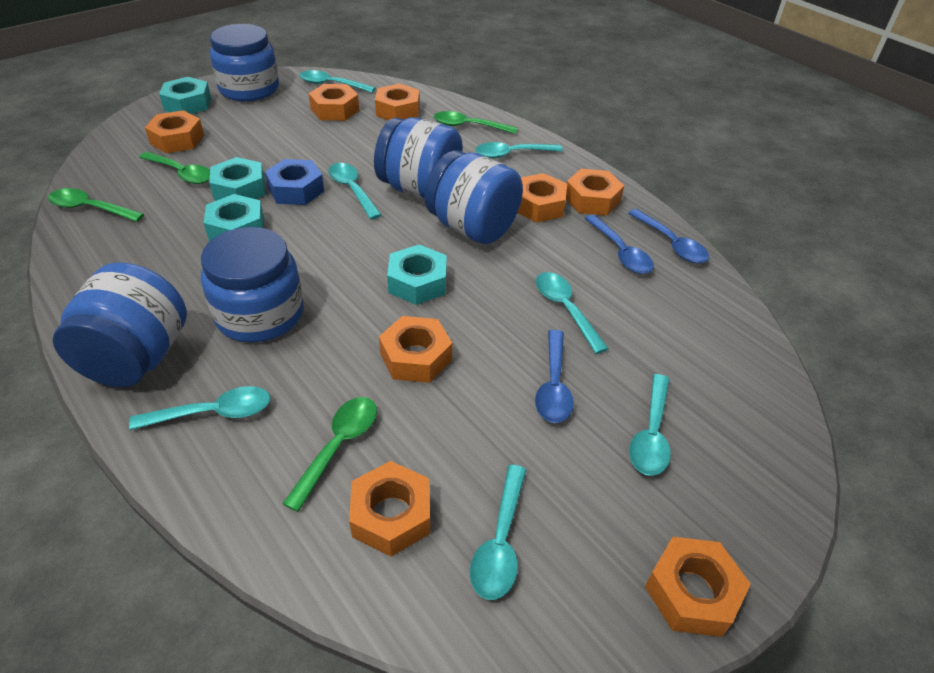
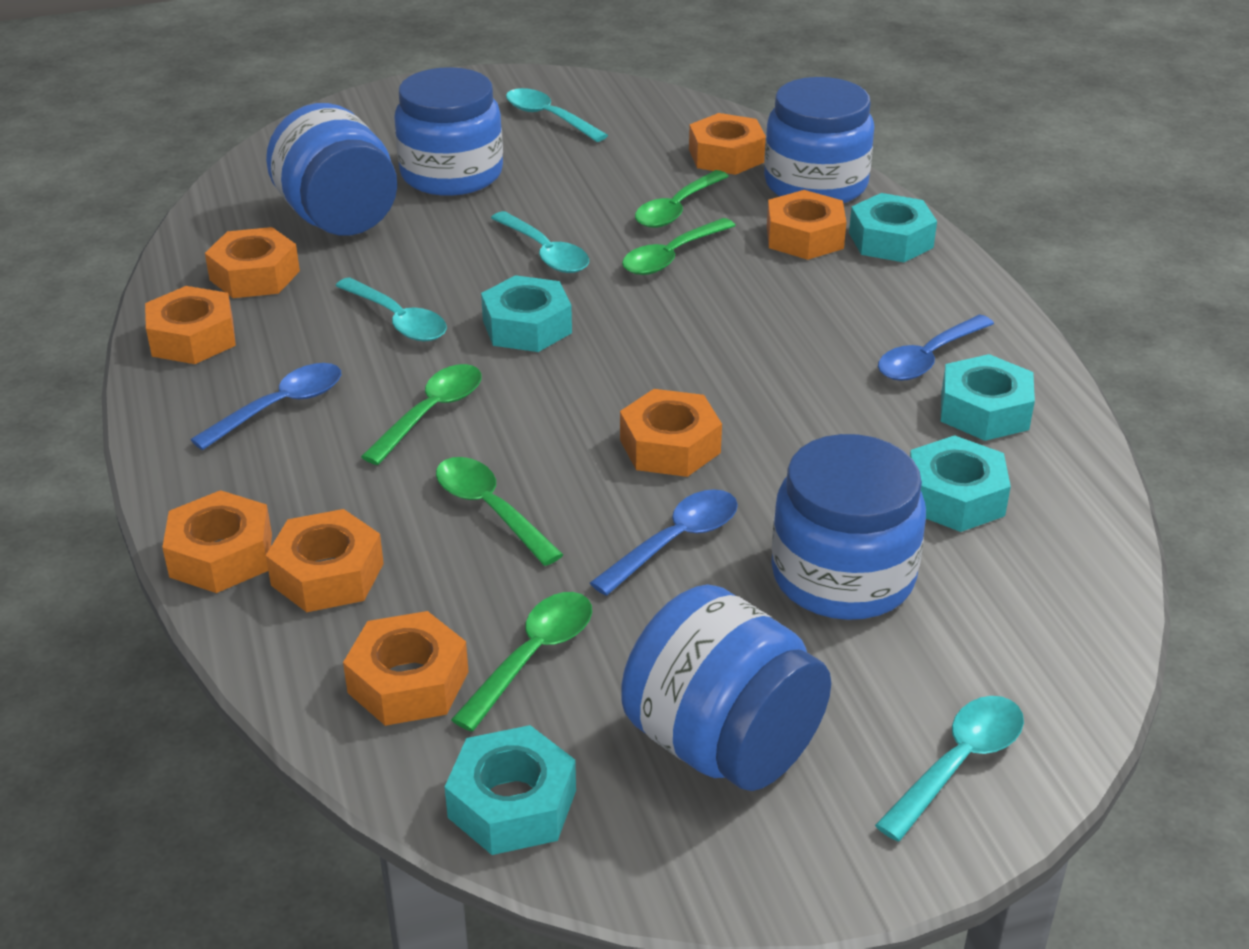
blue nut: 1 -> 0
green spoon: 4 -> 5
turquoise nut: 4 -> 5
turquoise spoon: 7 -> 4

